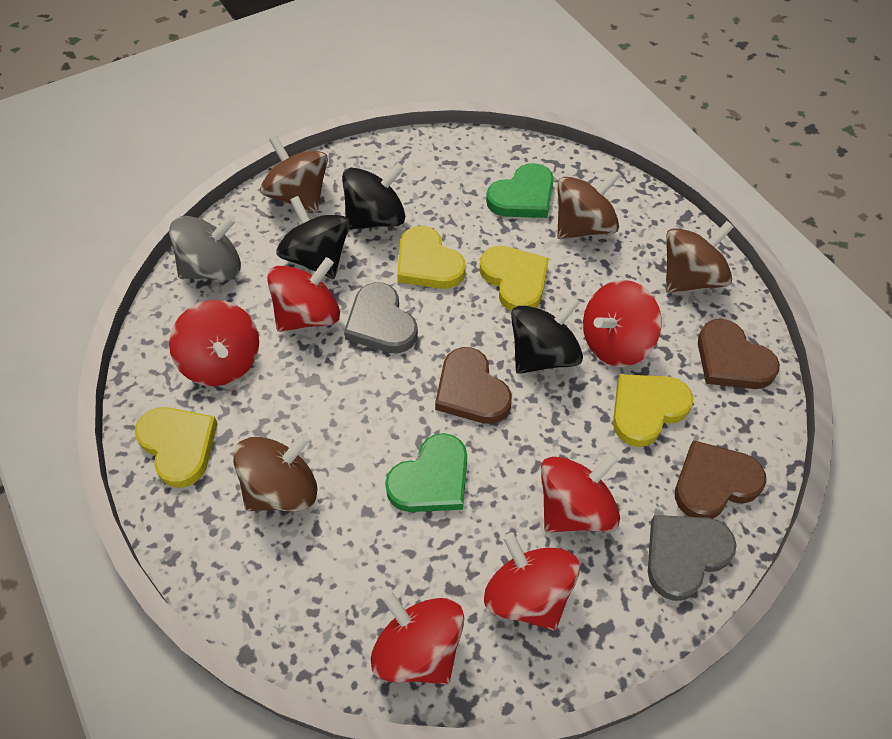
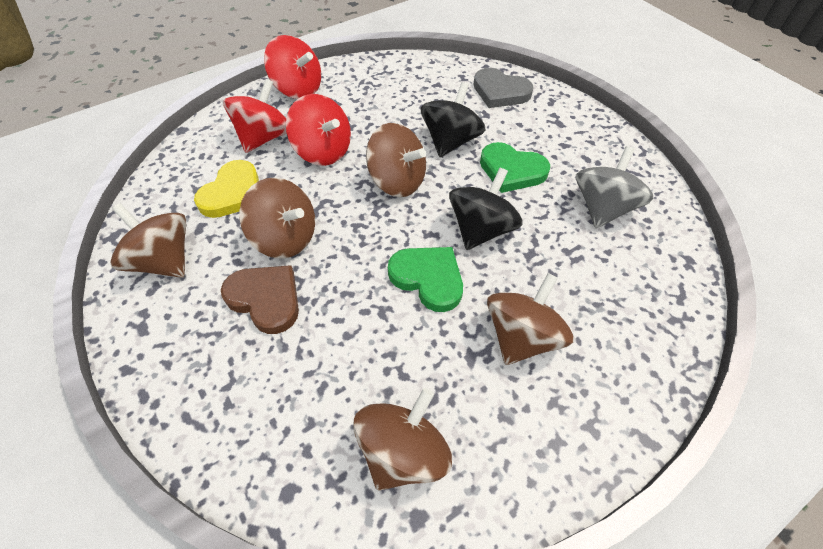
black spinning top: 3 -> 2
brown heart: 3 -> 1
brown spinning top: 4 -> 5
grey heart: 2 -> 1
red spinning top: 6 -> 3
yellow heart: 4 -> 1

